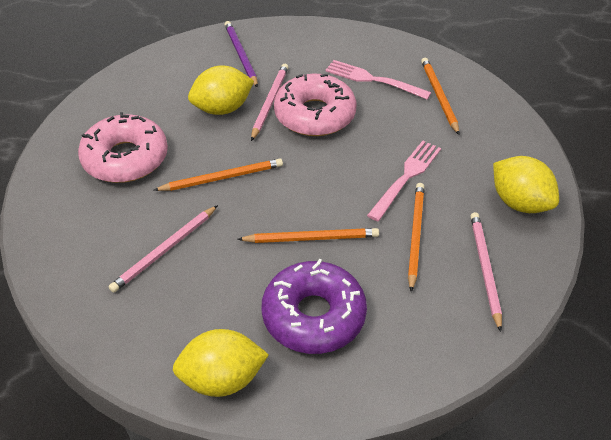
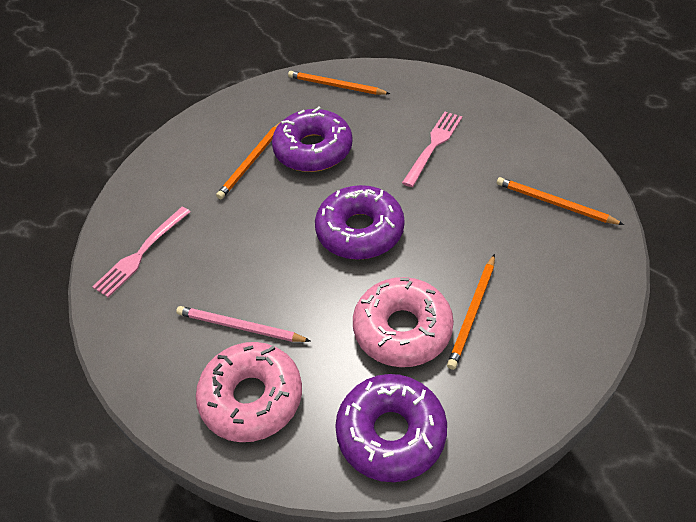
pink pencil: 3 -> 1
purple donut: 1 -> 3
purple pencil: 1 -> 0
yellow lemon: 3 -> 0

